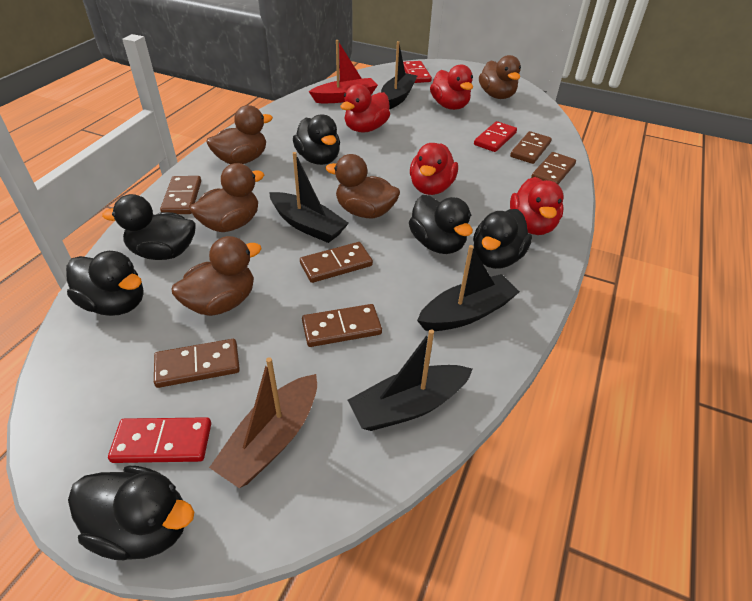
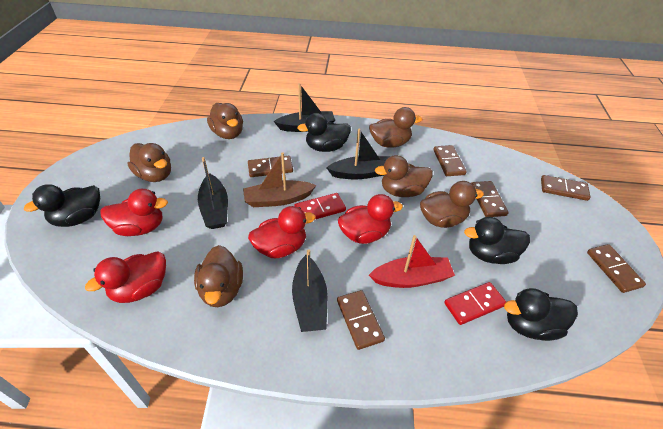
black duck: 6 -> 4
brown duck: 5 -> 6
red domino: 3 -> 2

